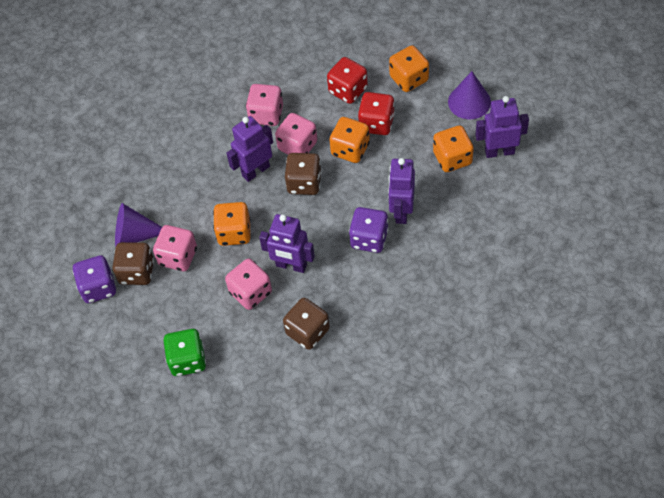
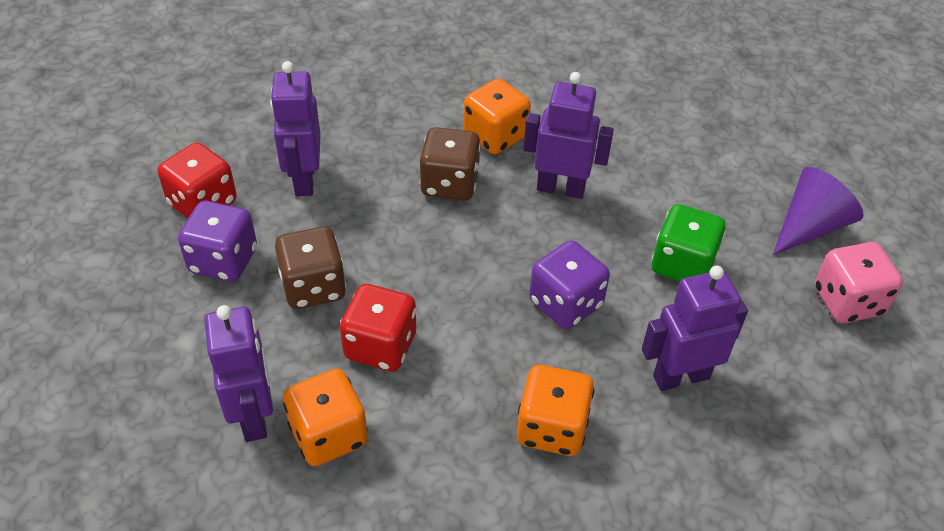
brown dice: 3 -> 2
orange dice: 4 -> 3
pink dice: 4 -> 1
purple cone: 2 -> 1

